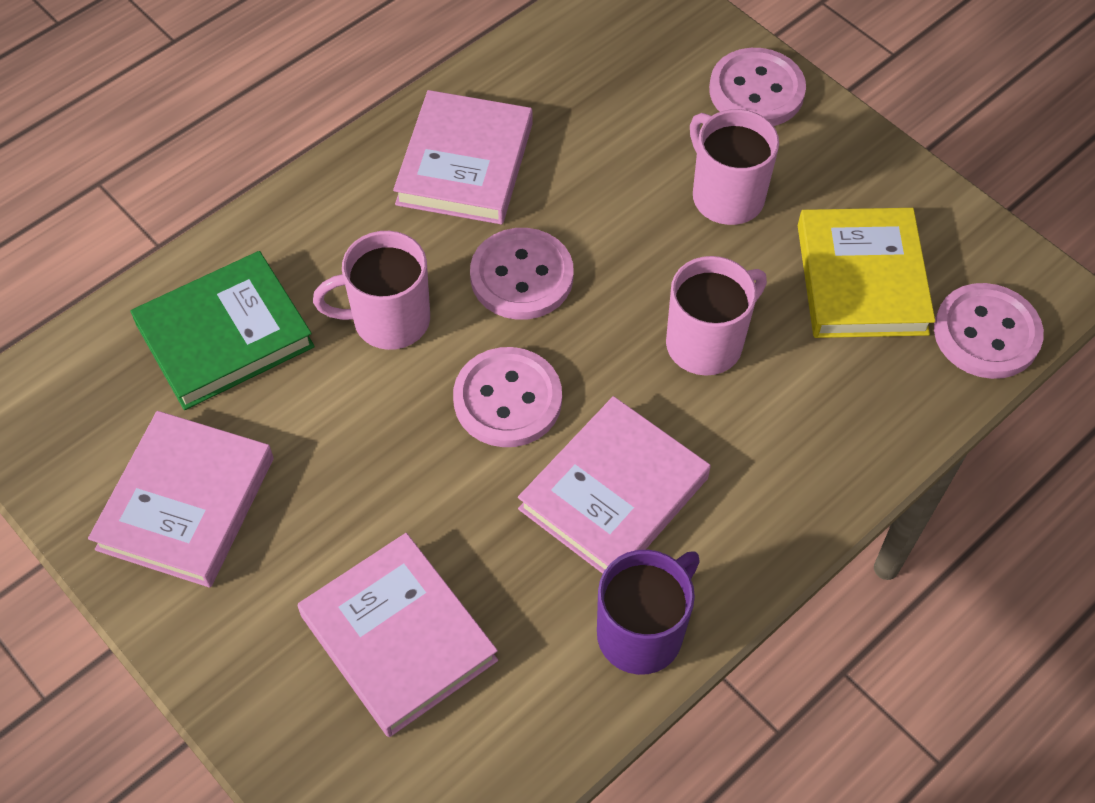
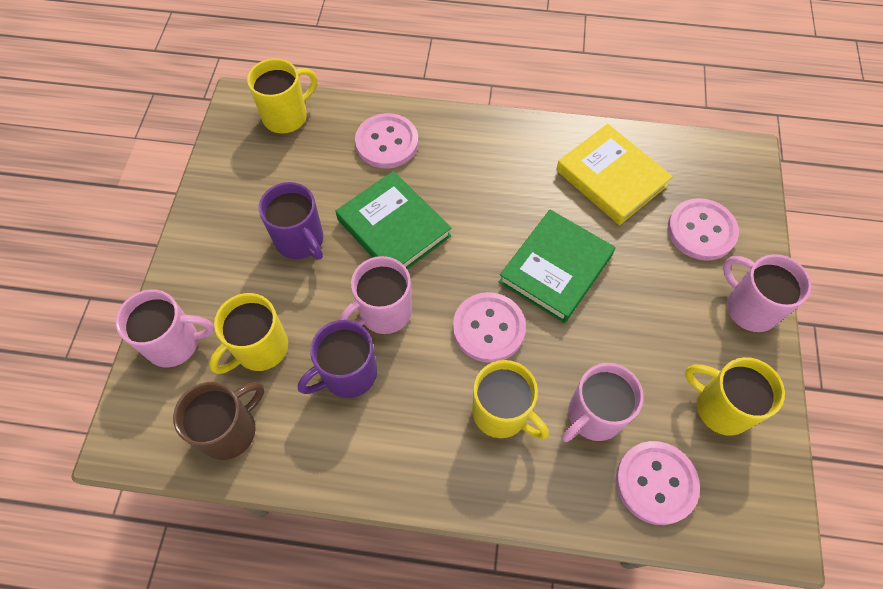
brown mug: 0 -> 1
green book: 1 -> 2
pink book: 4 -> 0
pink mug: 3 -> 4
purple mug: 1 -> 2
yellow mug: 0 -> 4

